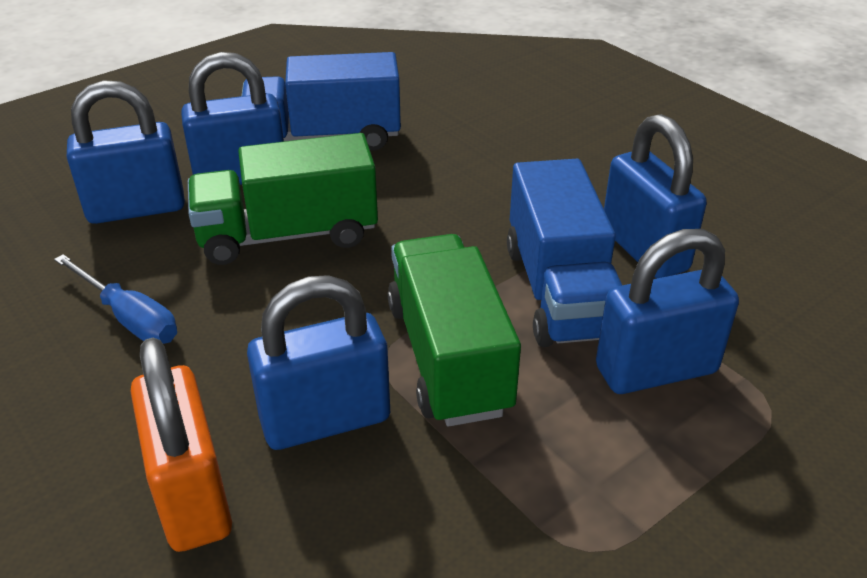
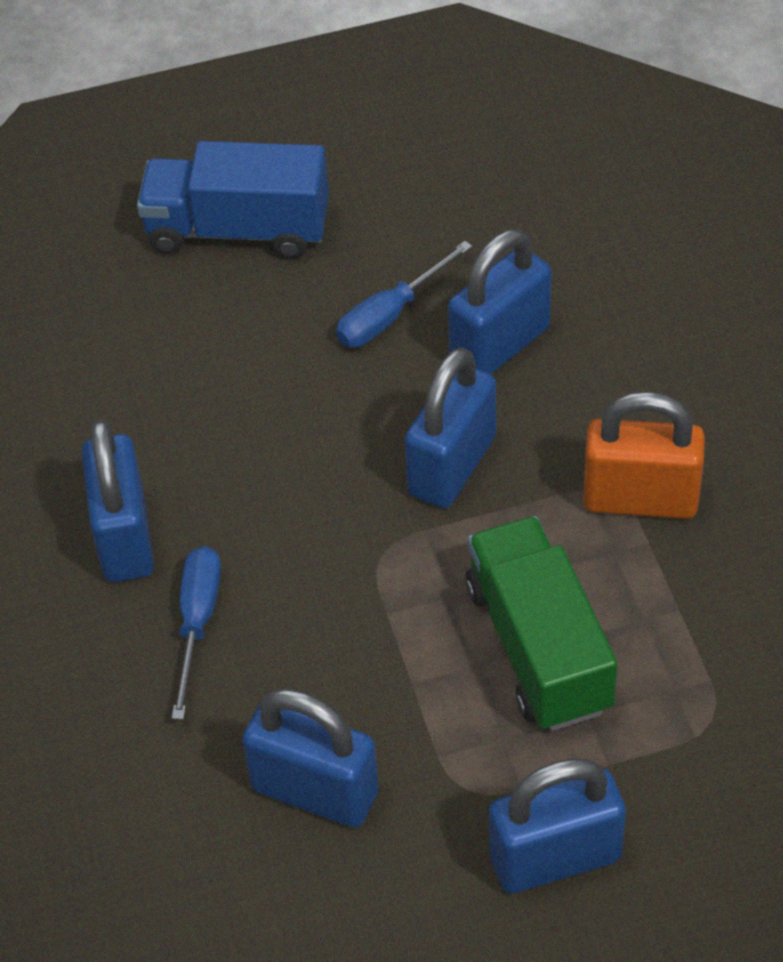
blue screwdriver: 1 -> 2
blue truck: 2 -> 1
green truck: 2 -> 1

